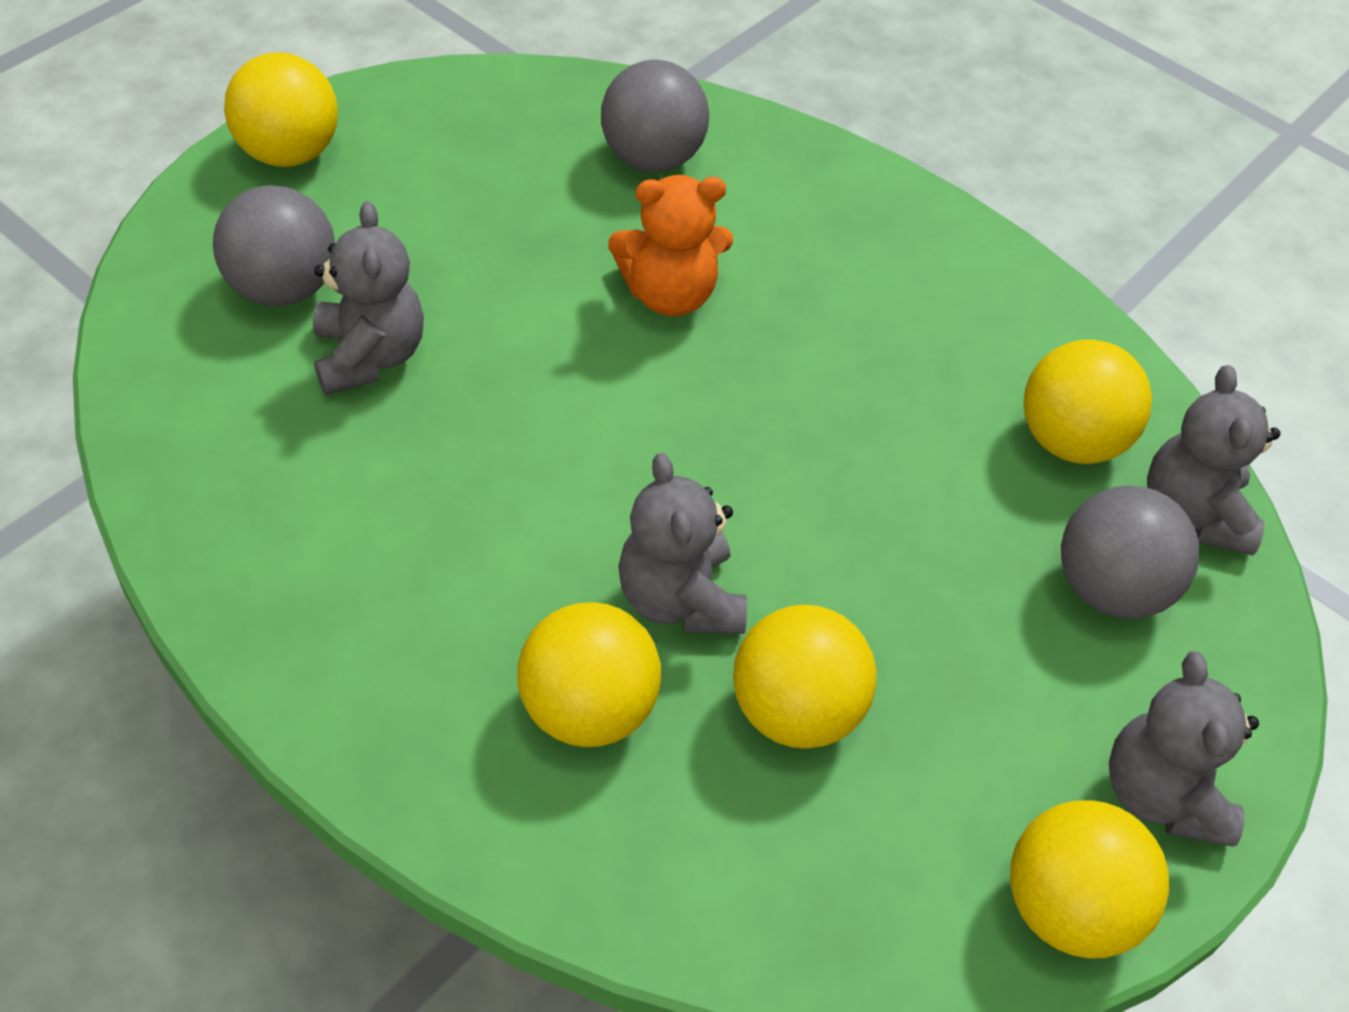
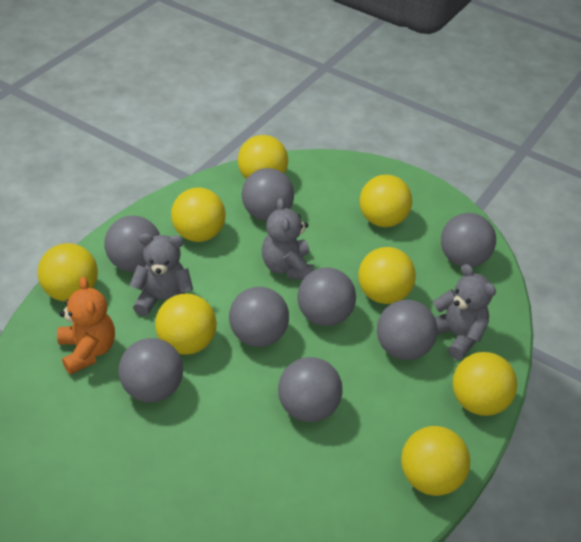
grey ball: 3 -> 8
grey teddy bear: 4 -> 3
yellow ball: 5 -> 8

